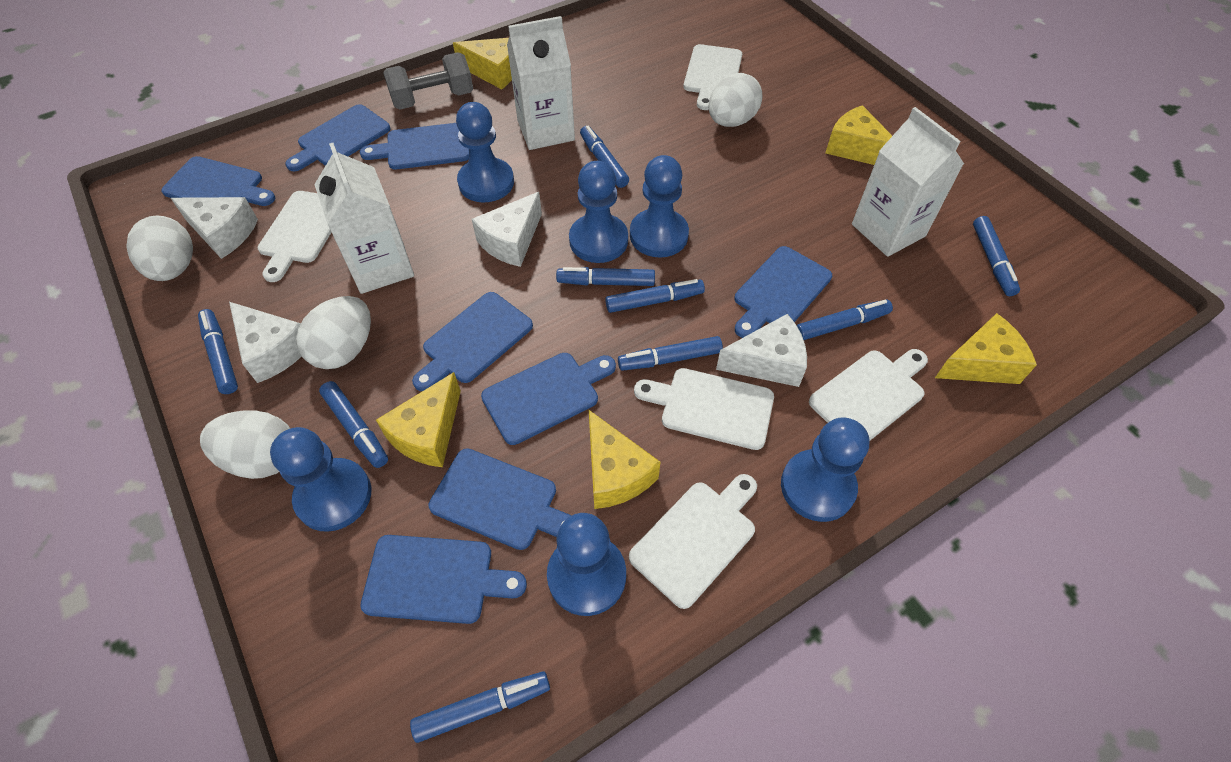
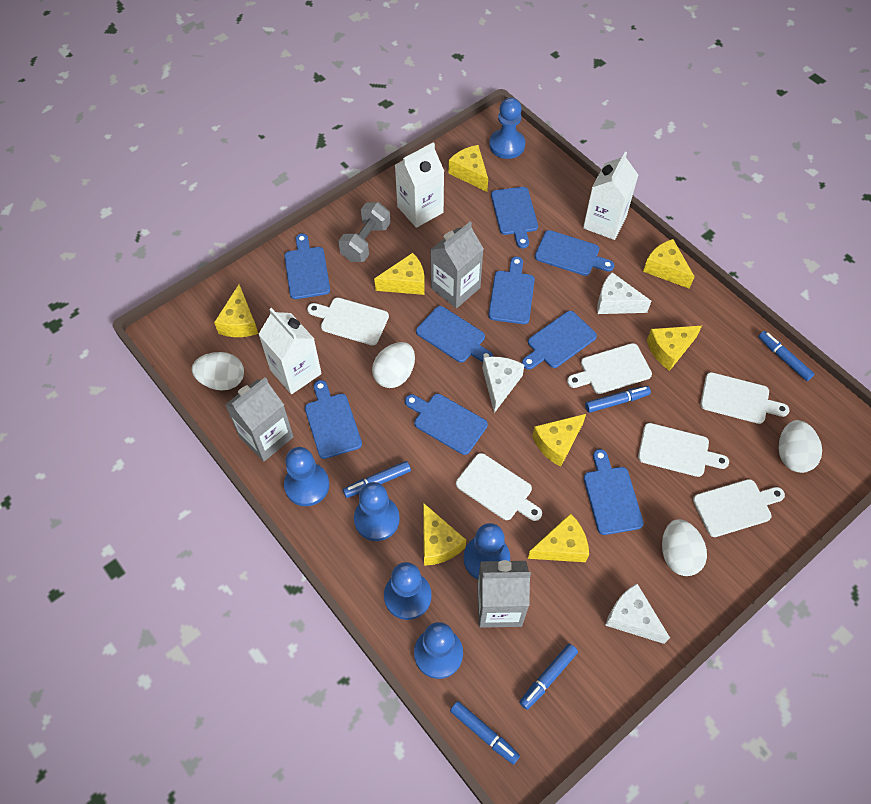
blue cutting board: 8 -> 9
blue marker: 9 -> 5
grey carton: 0 -> 3
white cheese: 4 -> 3
white cutting board: 5 -> 6
yellow cheese: 5 -> 8

